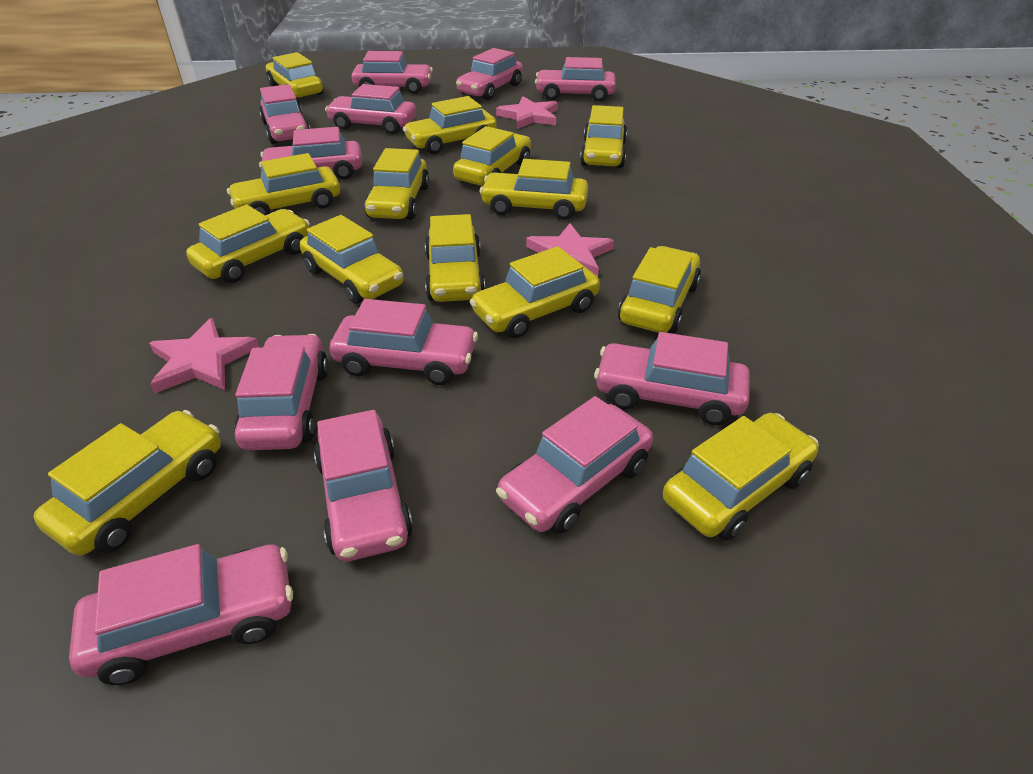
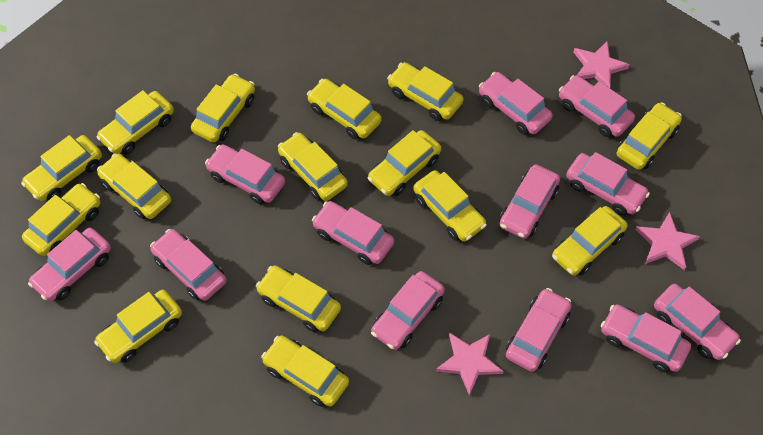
yellow car: 14 -> 15

